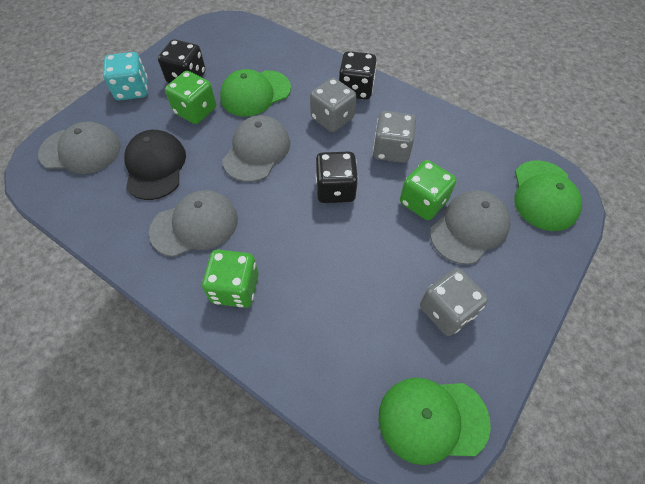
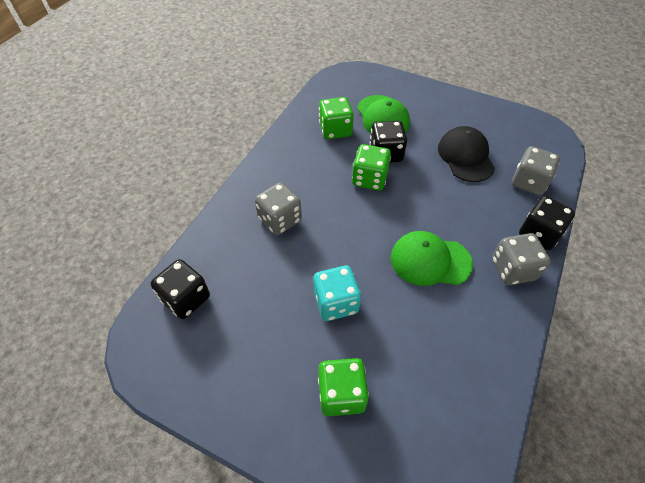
green cap: 3 -> 2
grey cap: 4 -> 0

